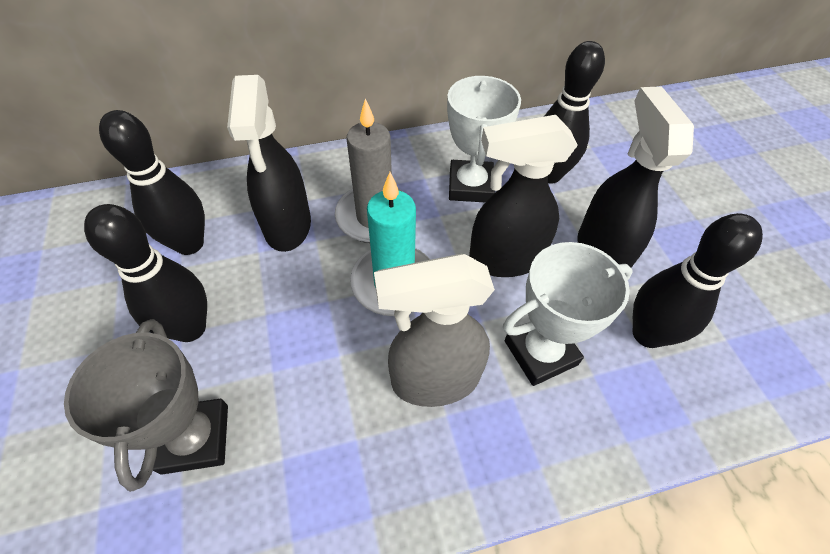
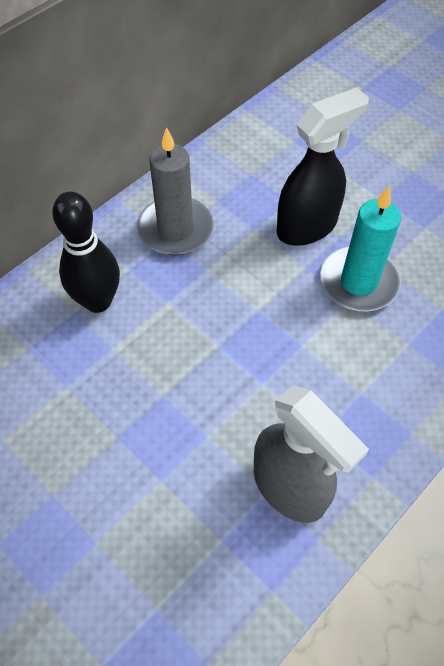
black bowling pin: 4 -> 1
black spray bottle: 3 -> 1
grey trophy: 1 -> 0
white trophy: 2 -> 0

